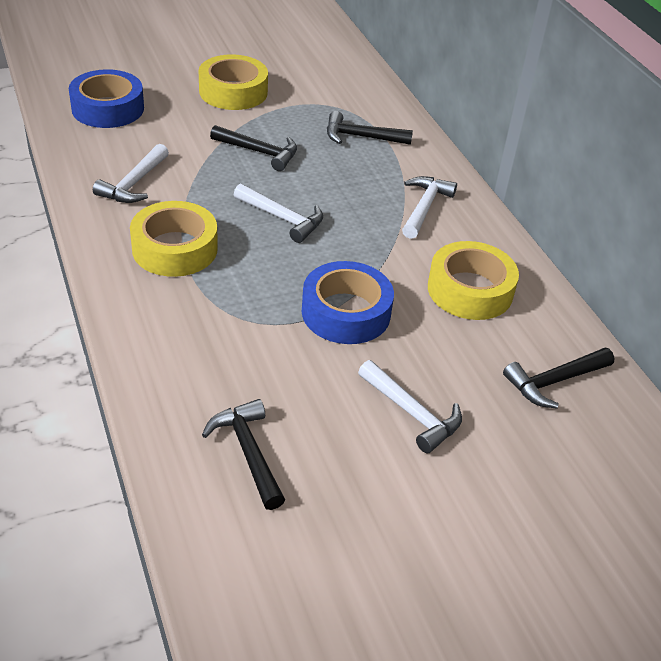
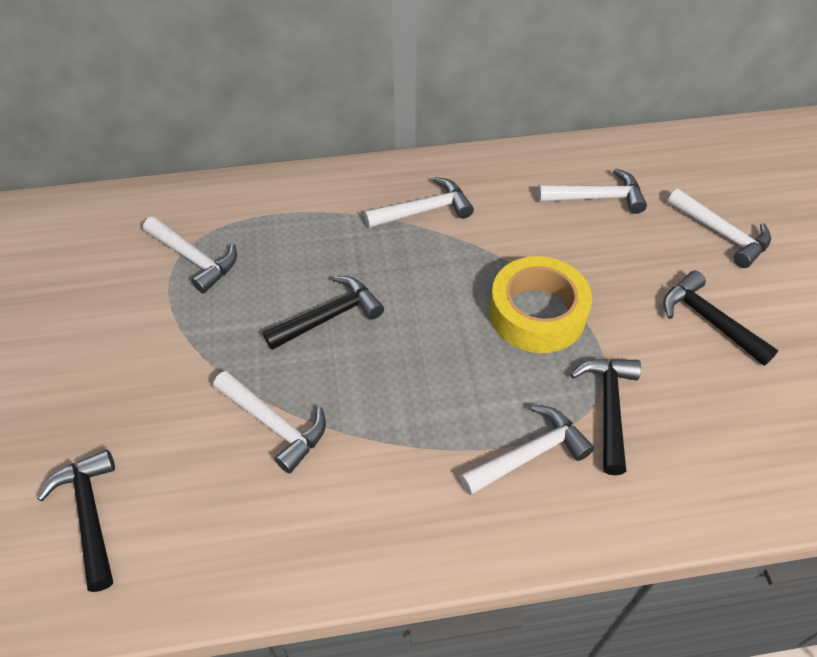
blue tape: 2 -> 0
white hammer: 4 -> 6
yellow tape: 3 -> 1

